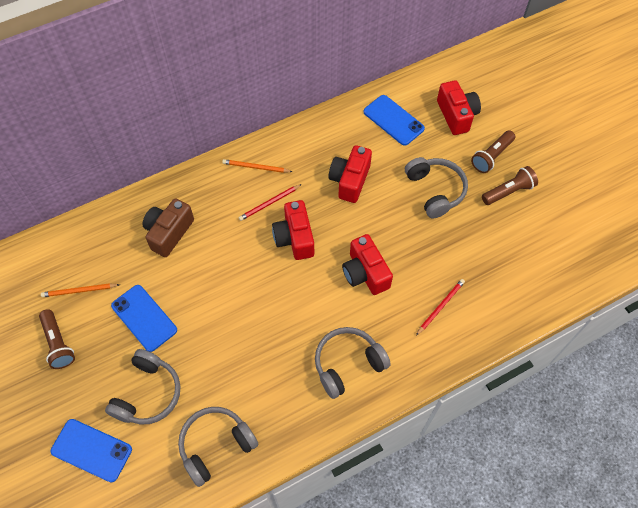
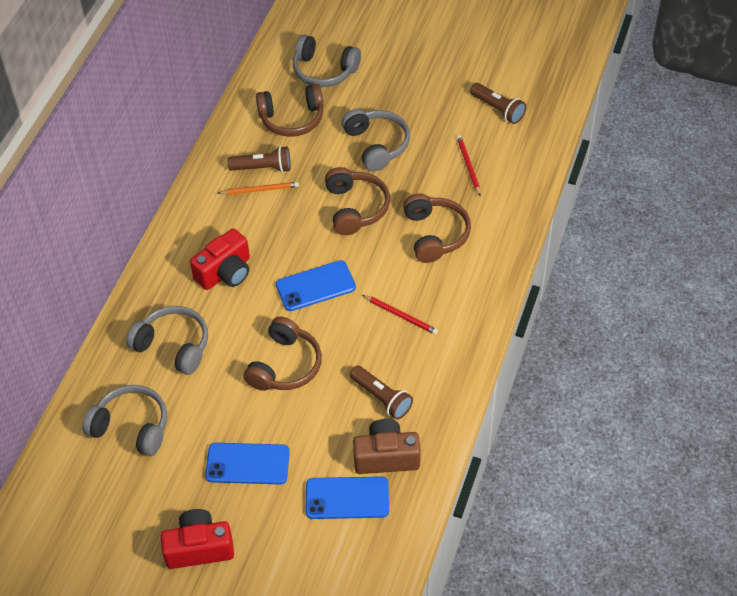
brown headphones: 0 -> 4
orange pencil: 2 -> 1
red camera: 4 -> 2

